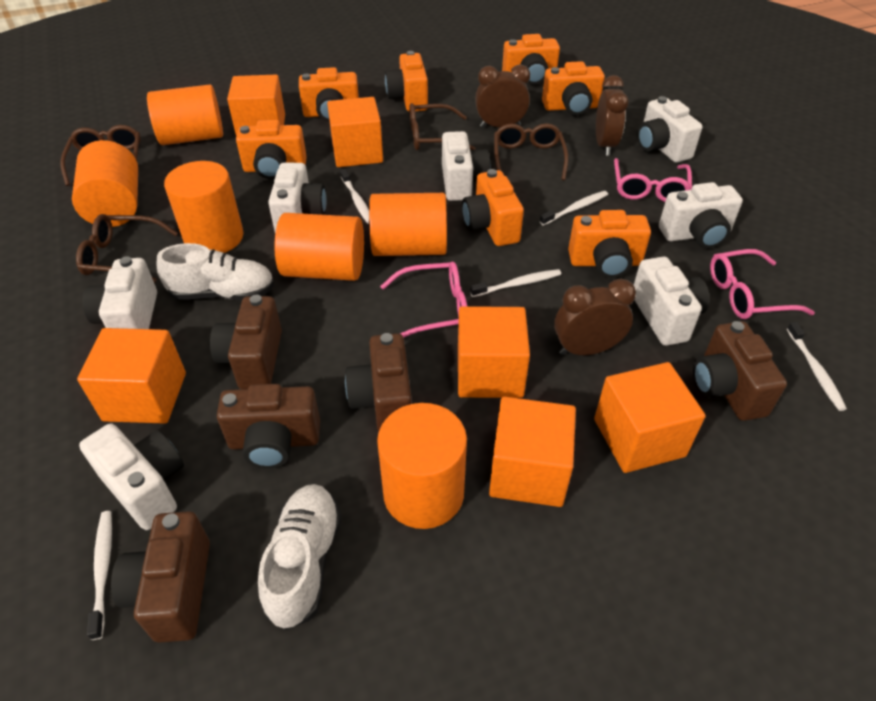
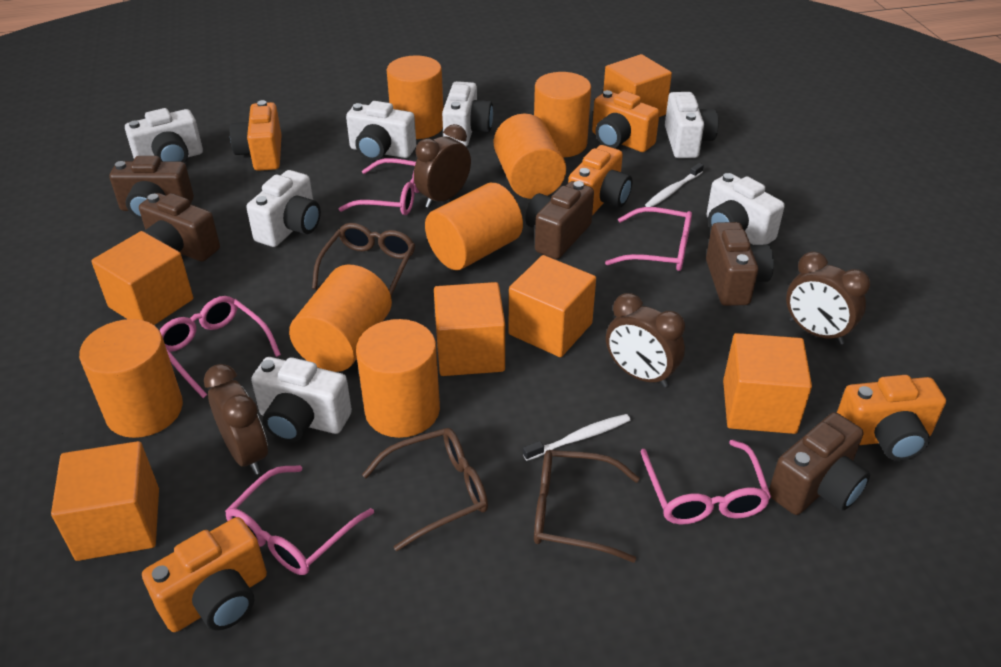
brown clock: 3 -> 4
brown glasses: 4 -> 3
orange camera: 7 -> 5
orange cylinder: 6 -> 7
pink glasses: 3 -> 5
white shoe: 2 -> 0
white toothbrush: 5 -> 2

